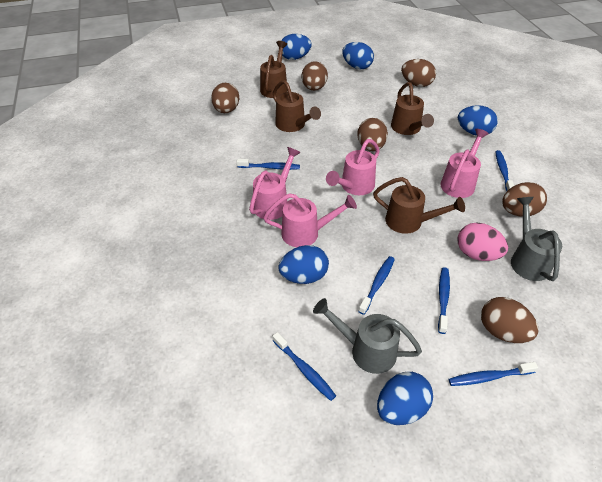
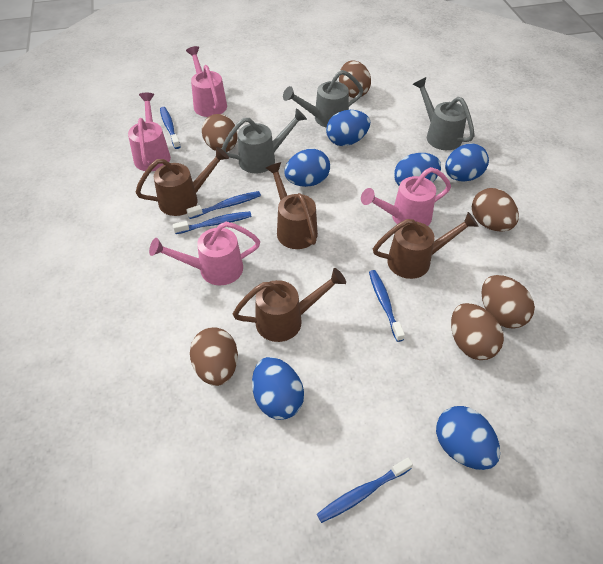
blue egg: 5 -> 6
blue toothbrush: 6 -> 5
grey watering can: 2 -> 3
pink egg: 1 -> 0

